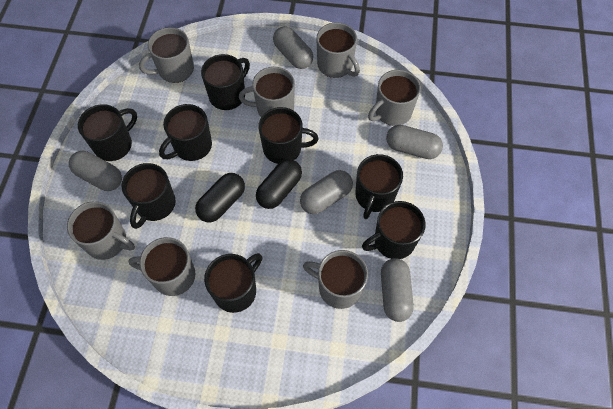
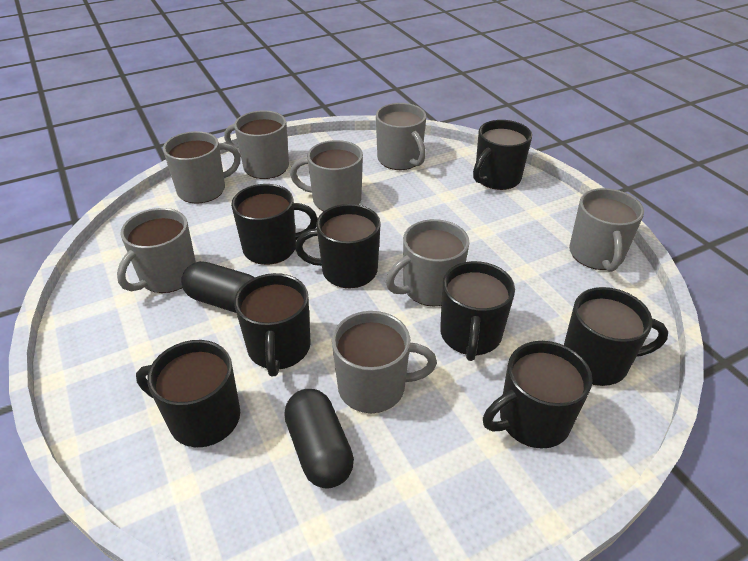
grey capsule: 5 -> 0
grey mug: 7 -> 8

